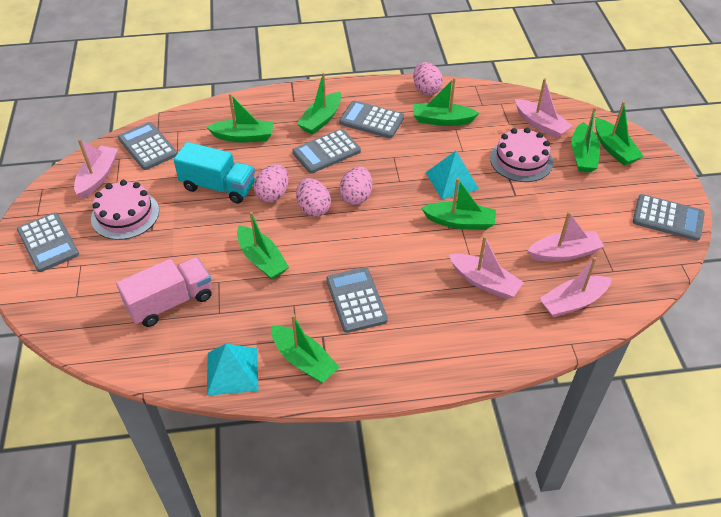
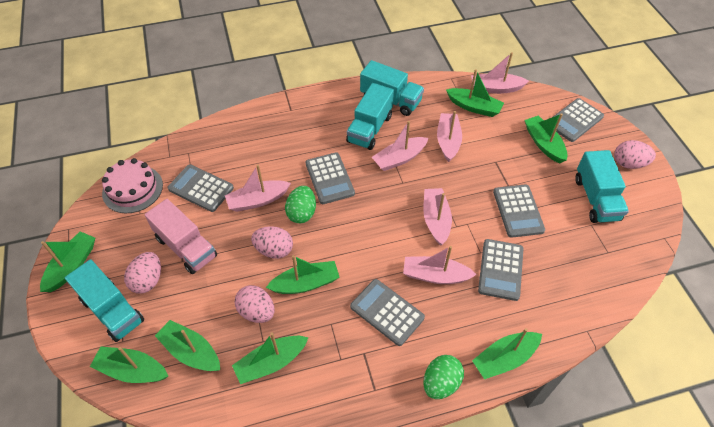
green egg: 0 -> 2
pink boat: 5 -> 6
pink cake: 2 -> 1
turquoise pyramid: 2 -> 0
turquoise truck: 1 -> 4

